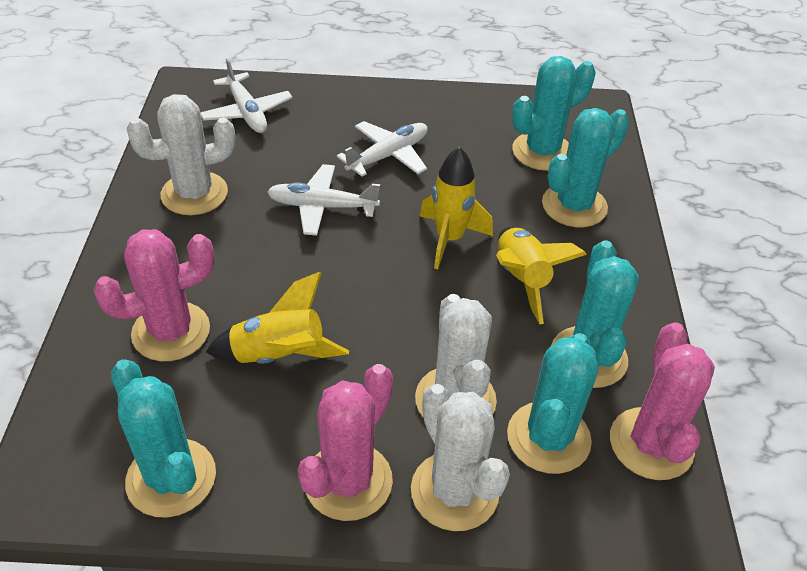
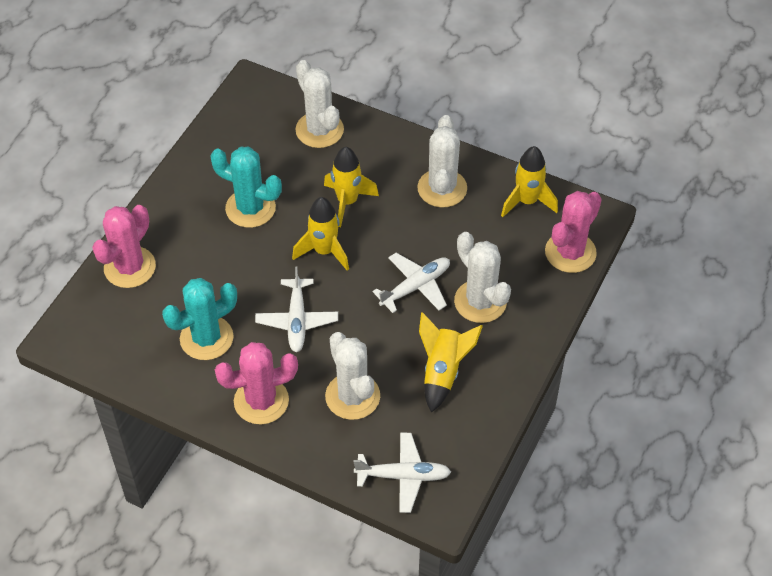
turquoise cactus: 5 -> 2
white cactus: 3 -> 4
yellow rocket: 3 -> 4

